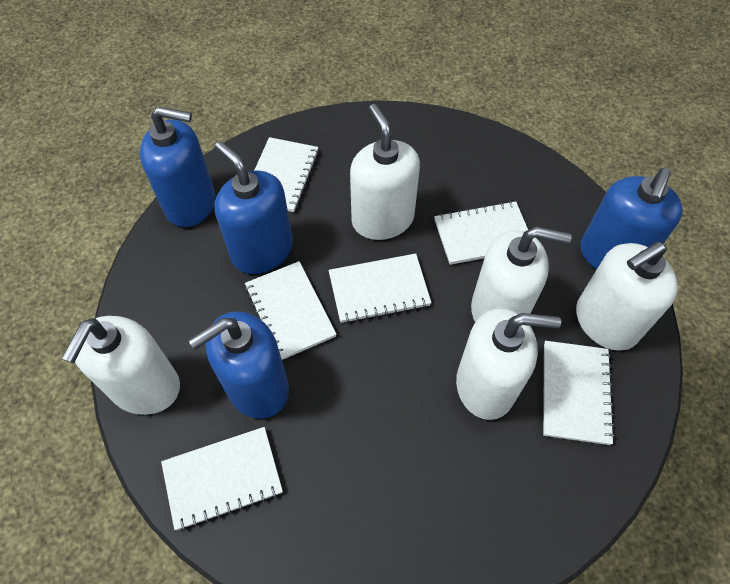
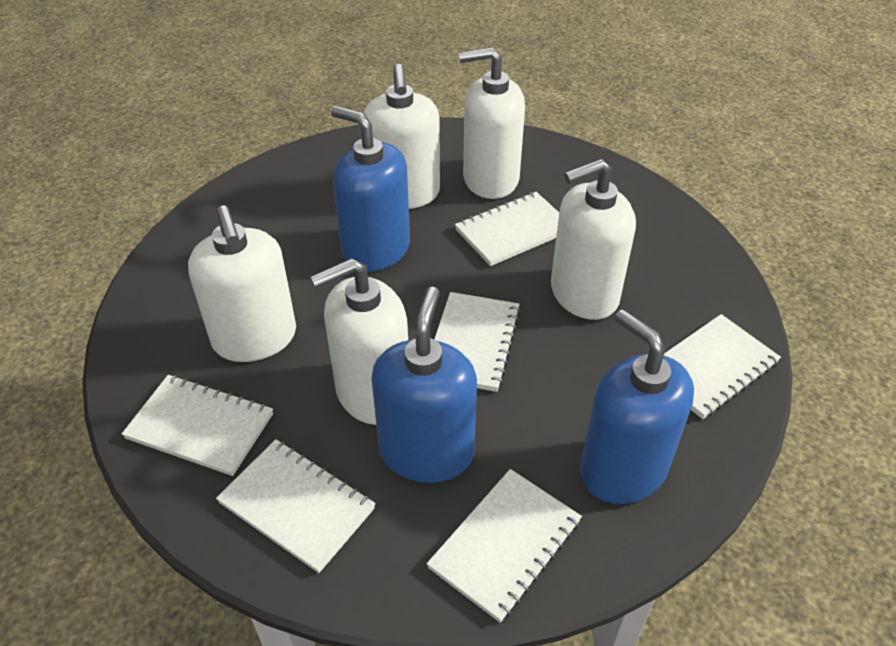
blue soap dispenser: 4 -> 3

